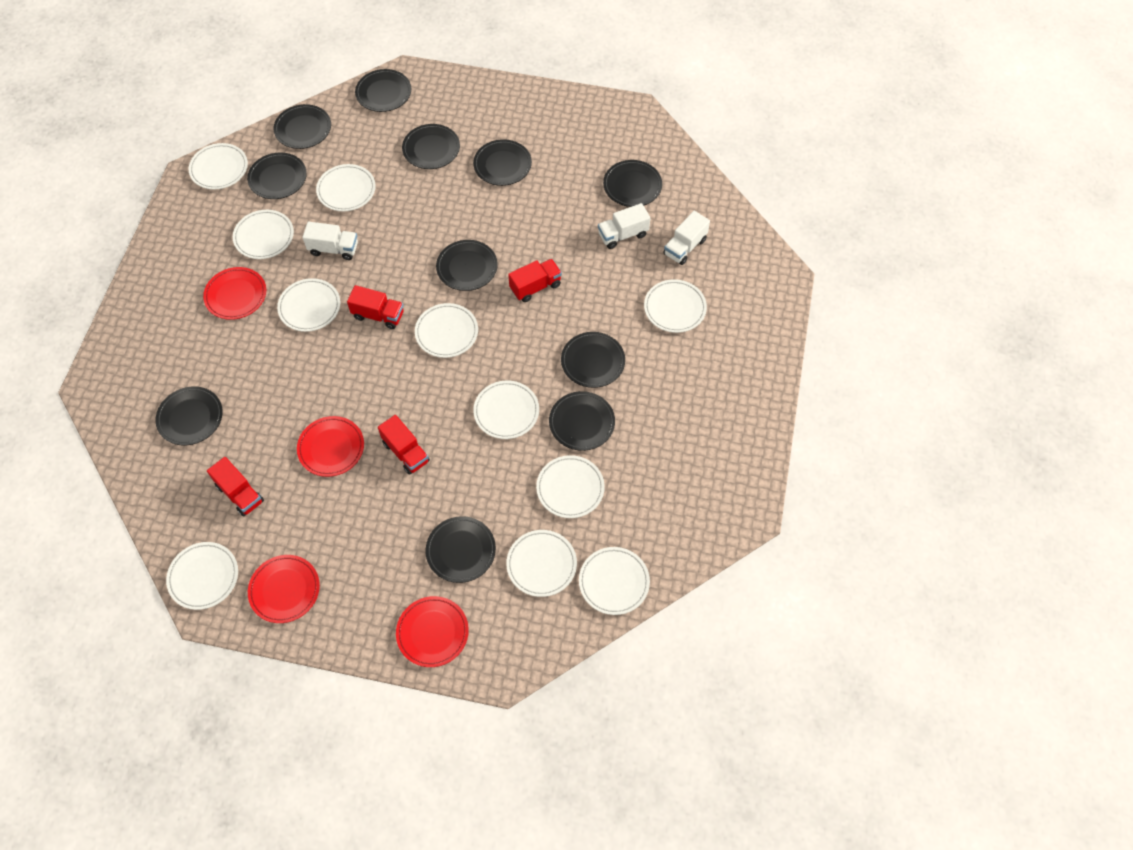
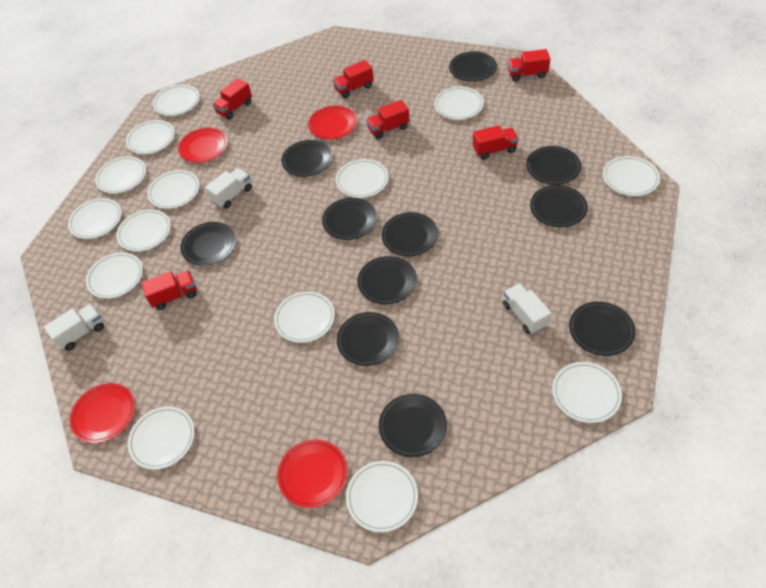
red truck: 4 -> 6
white plate: 11 -> 14

